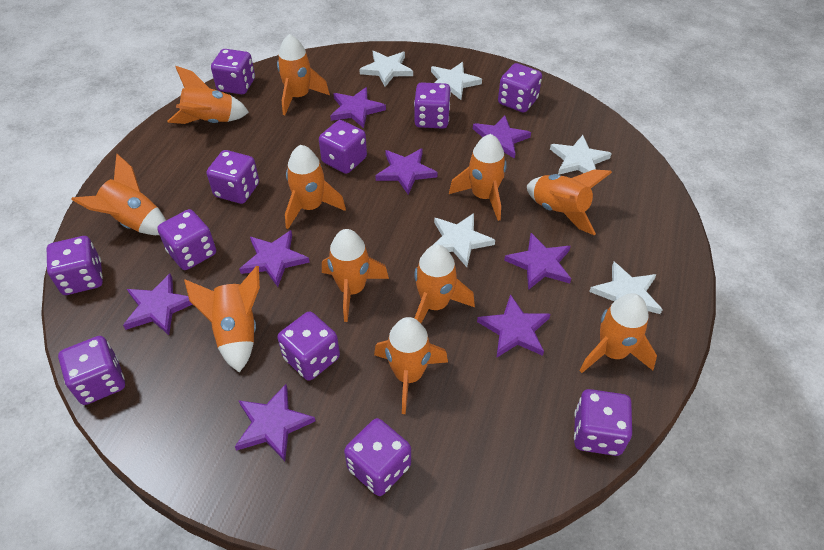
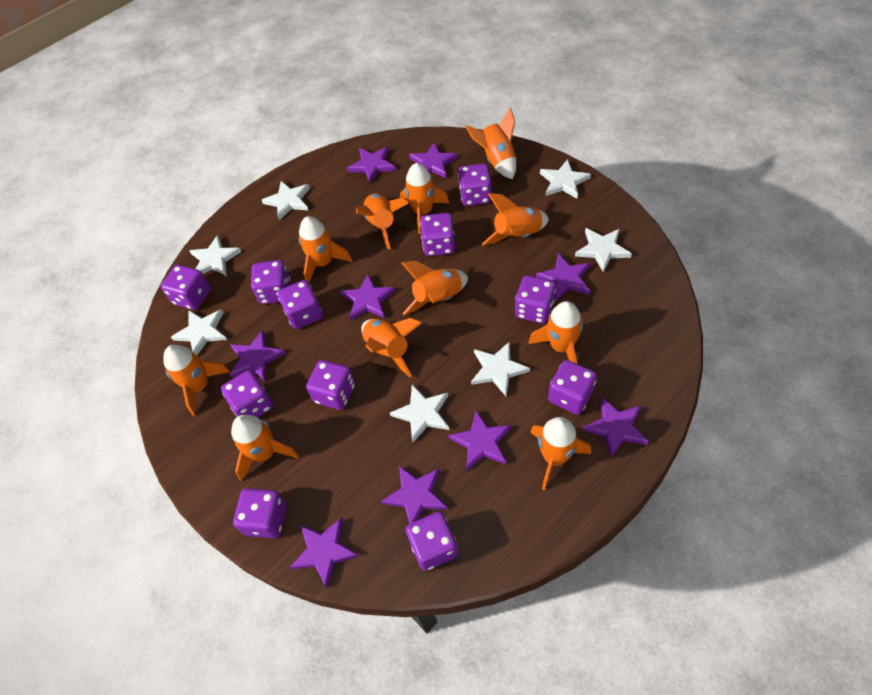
purple star: 8 -> 9
white star: 5 -> 7

